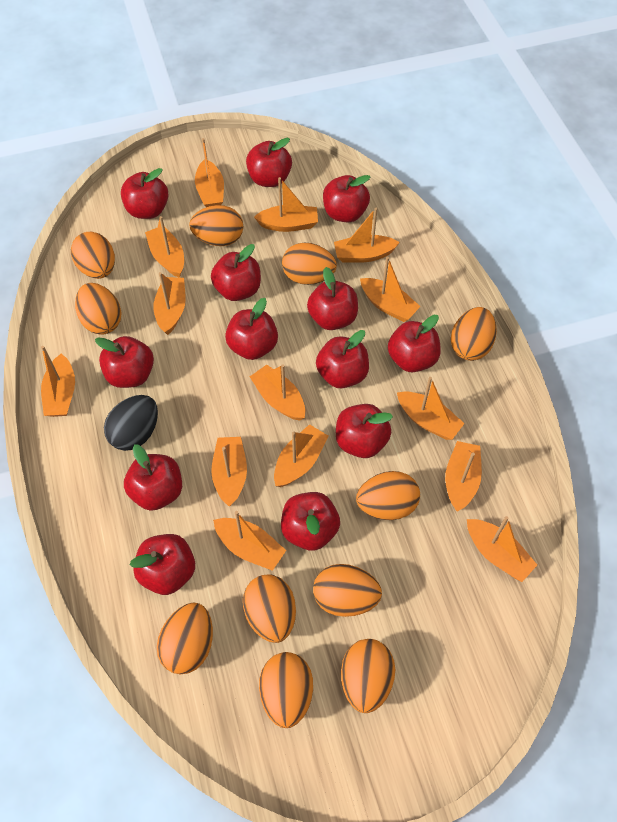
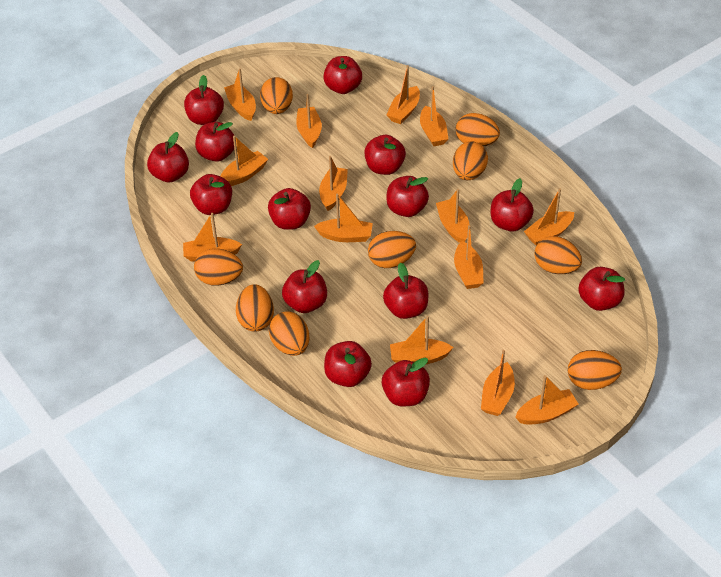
black egg: 1 -> 0
orange egg: 11 -> 9
red apple: 13 -> 14

